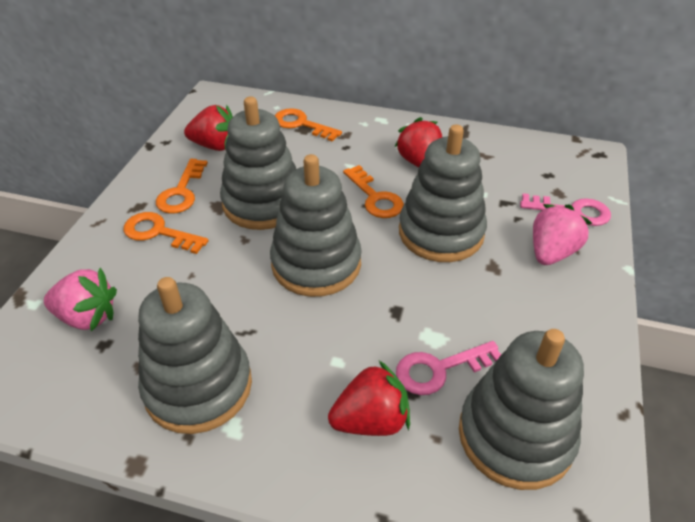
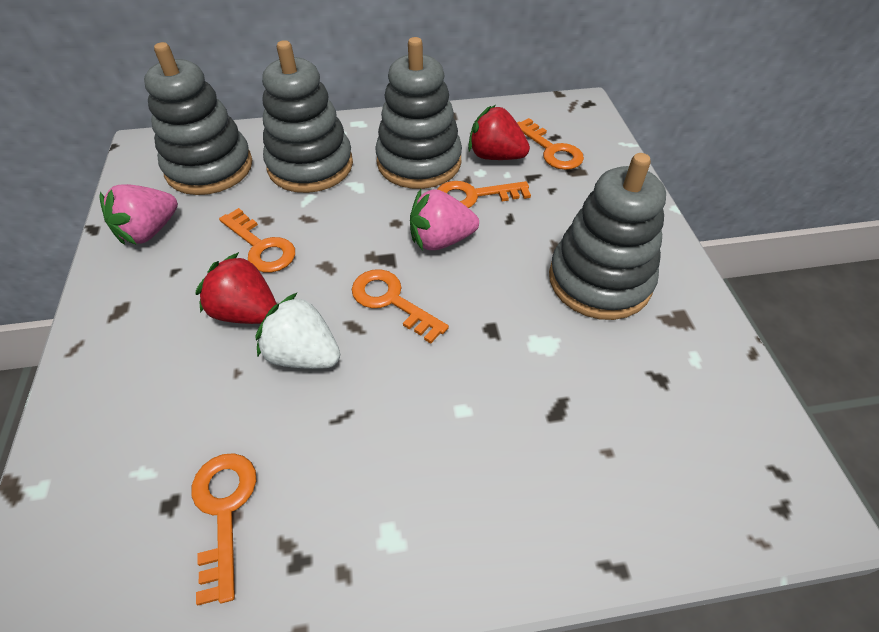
grey stacking toy: 5 -> 4
orange key: 4 -> 5
pink key: 2 -> 0
red strawberry: 3 -> 2
white strawberry: 0 -> 1

